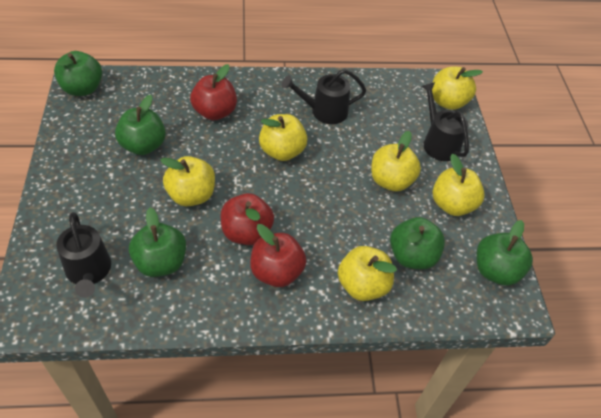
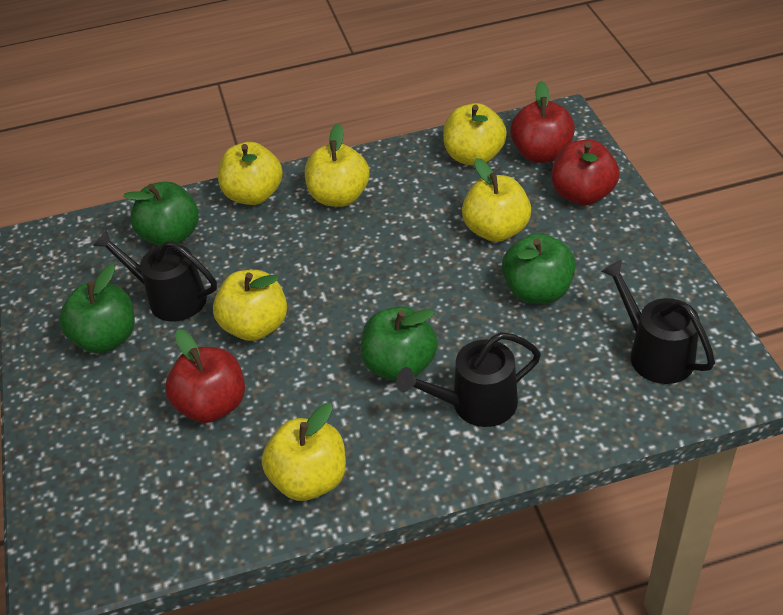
green apple: 5 -> 4

